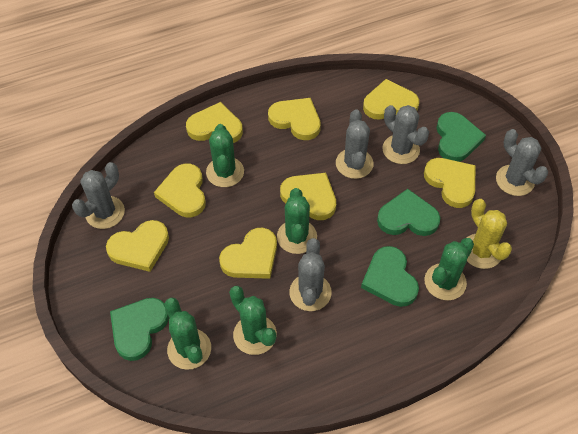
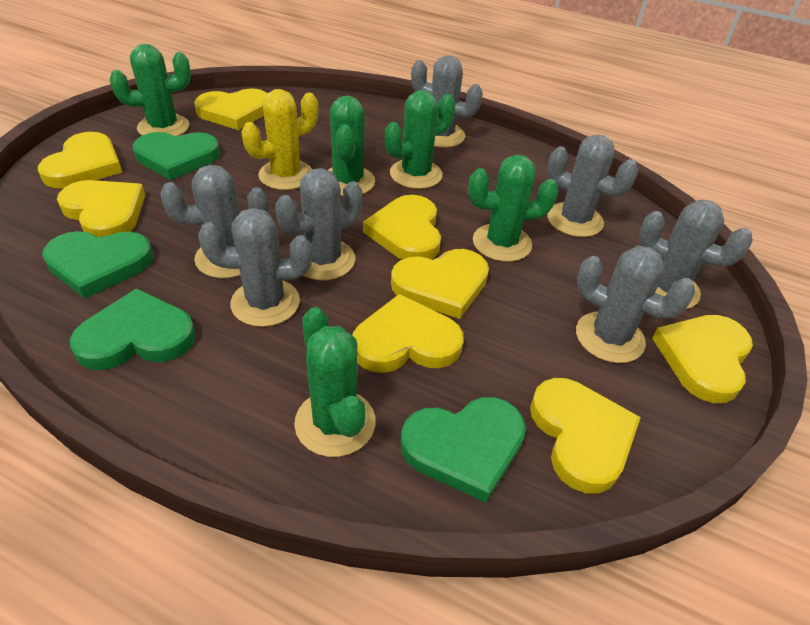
grey cactus: 5 -> 7

